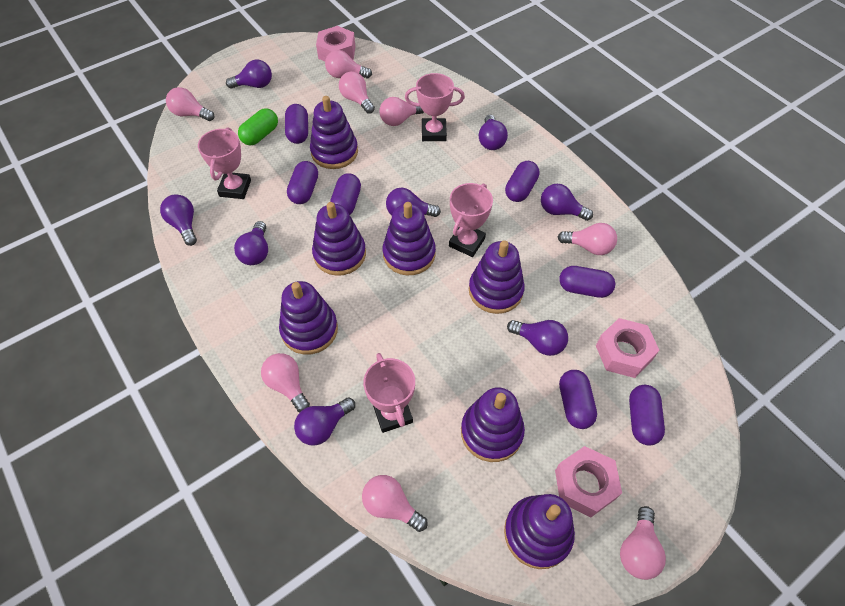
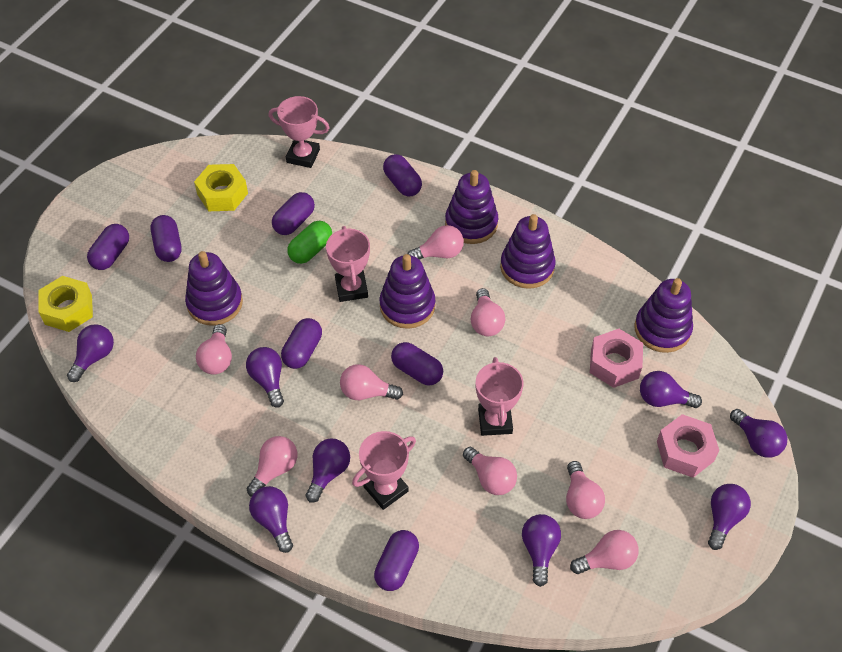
pink nut: 3 -> 2
purple stacking toy: 7 -> 5
yellow nut: 0 -> 2

